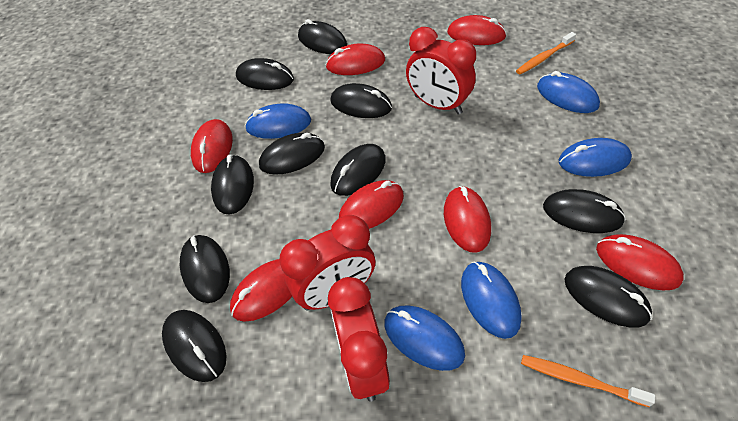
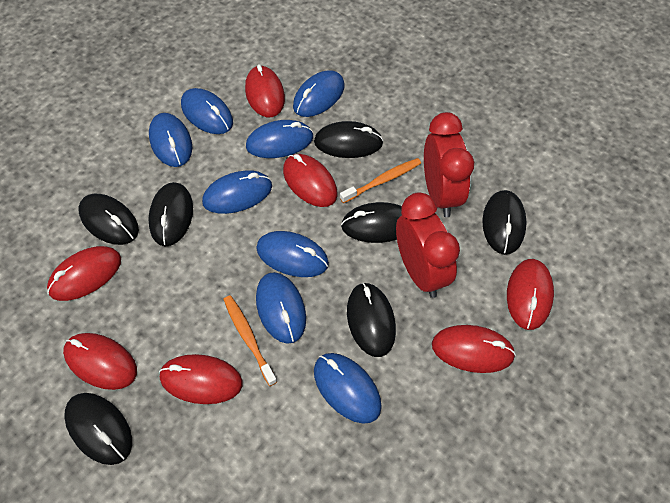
black mouse: 10 -> 7
blue mouse: 5 -> 8
red clock: 3 -> 2

